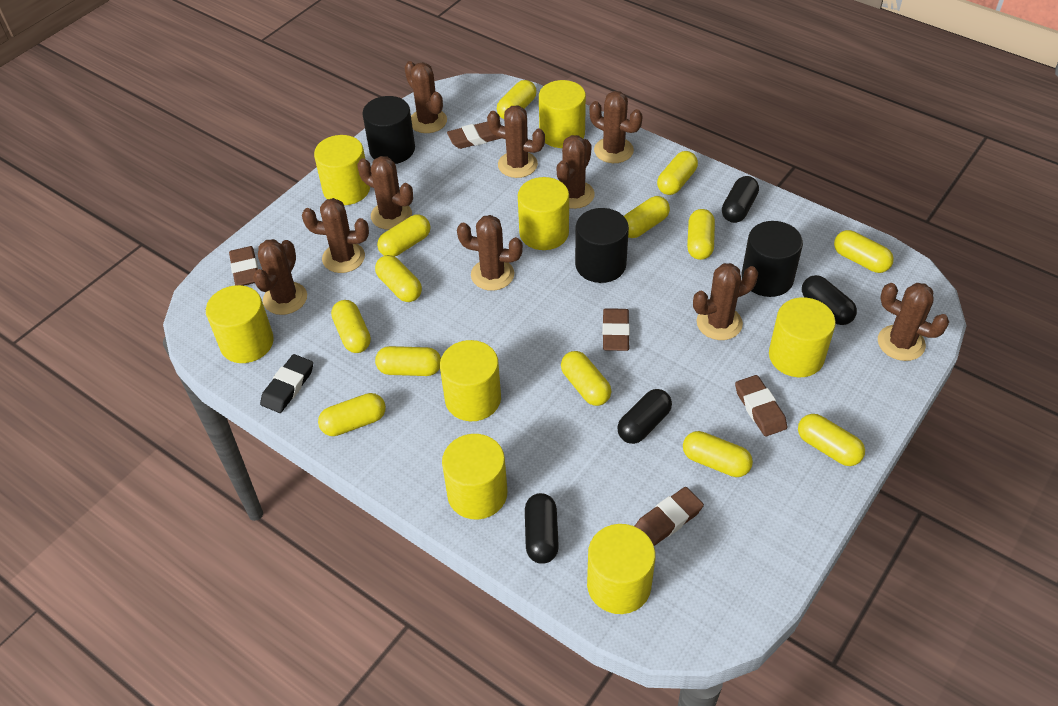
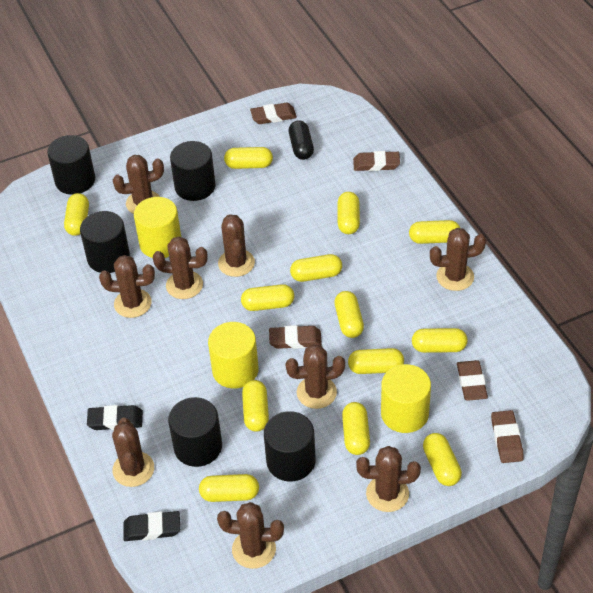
black capsule: 4 -> 1
black cylinder: 3 -> 5
black eraser: 1 -> 2
brown cactus: 10 -> 9
yellow cylinder: 8 -> 3

